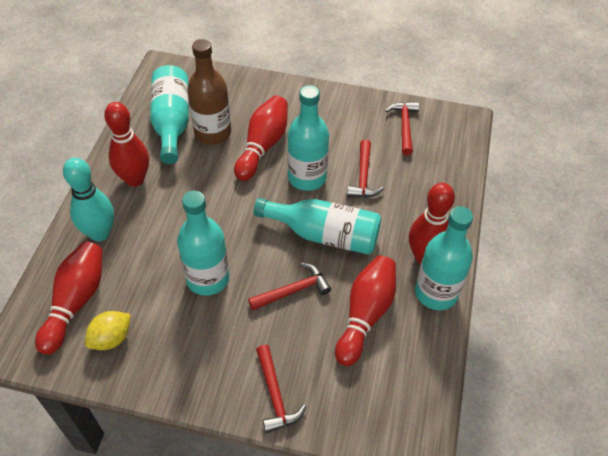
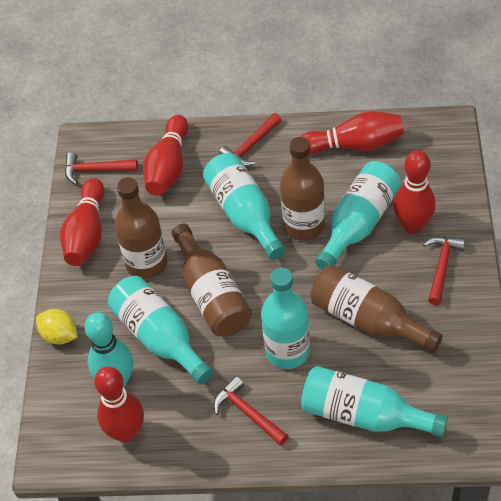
brown bottle: 1 -> 4

